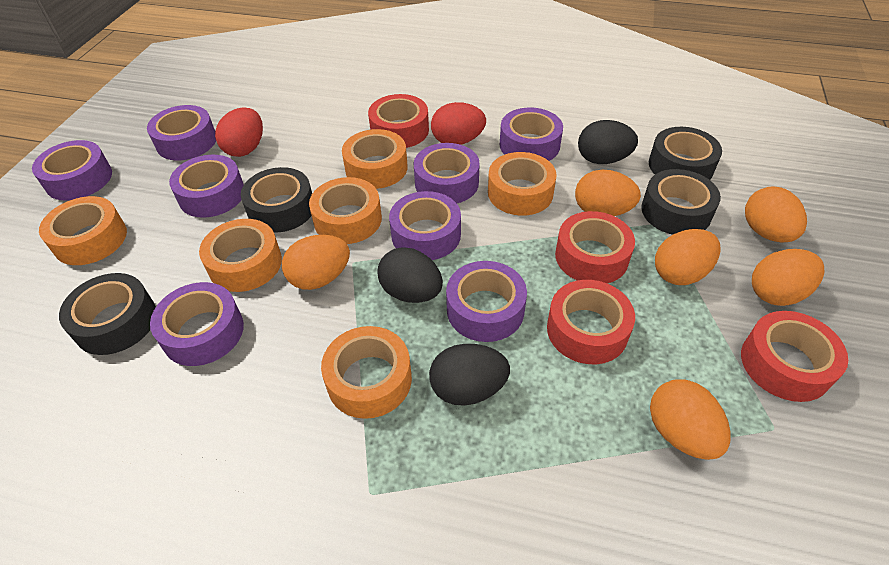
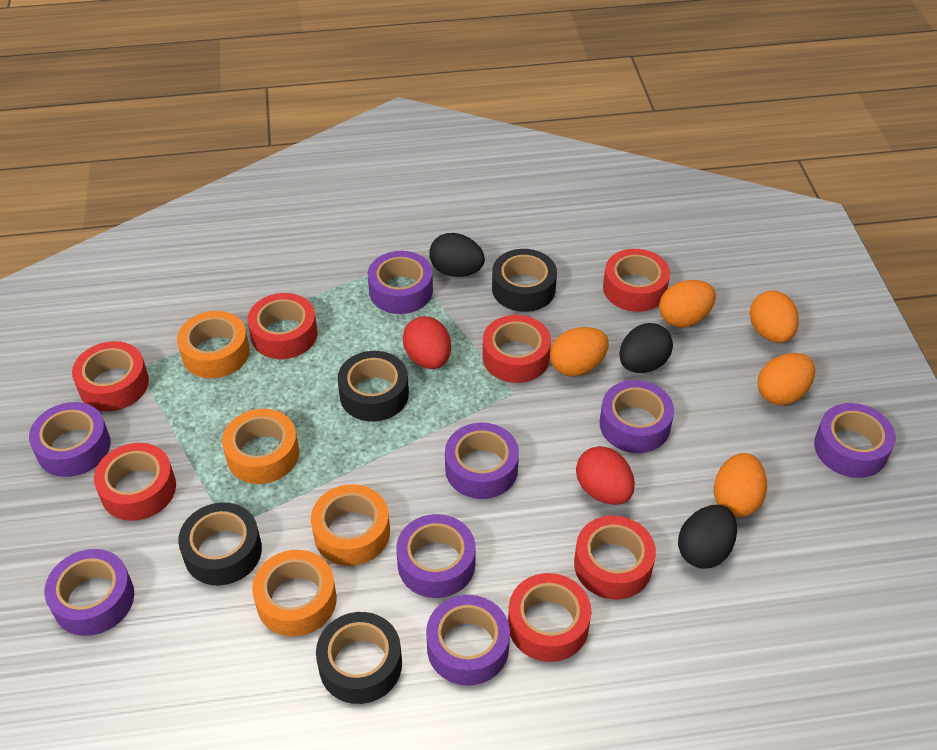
orange egg: 6 -> 5
orange tape: 6 -> 4
red tape: 4 -> 7

